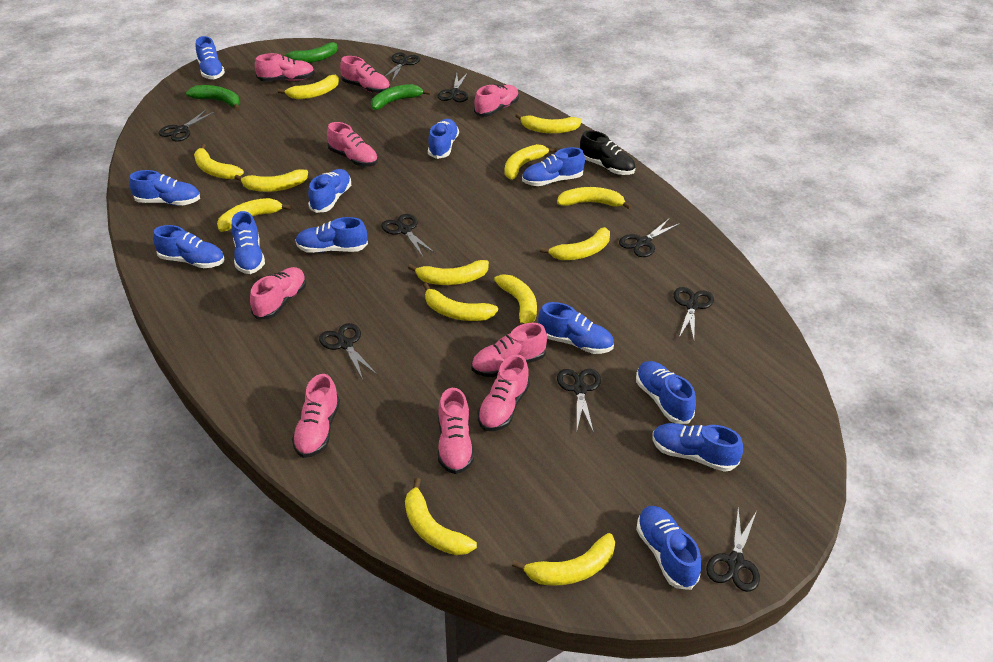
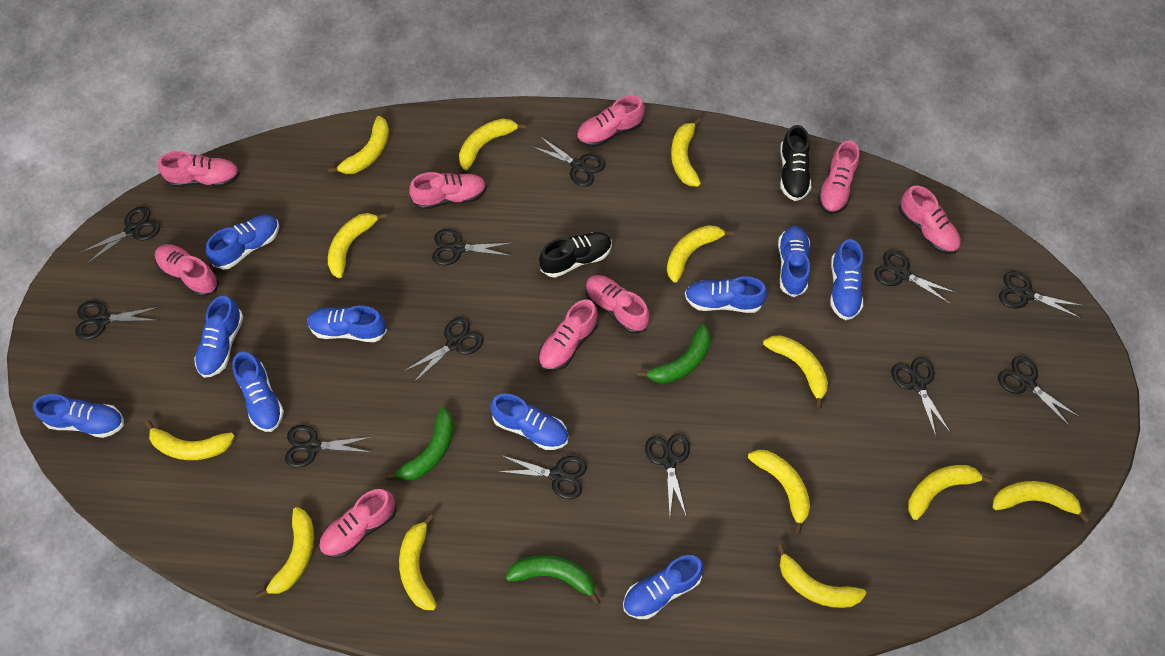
black scissors: 9 -> 12
black shoe: 1 -> 2
blue shoe: 12 -> 10

